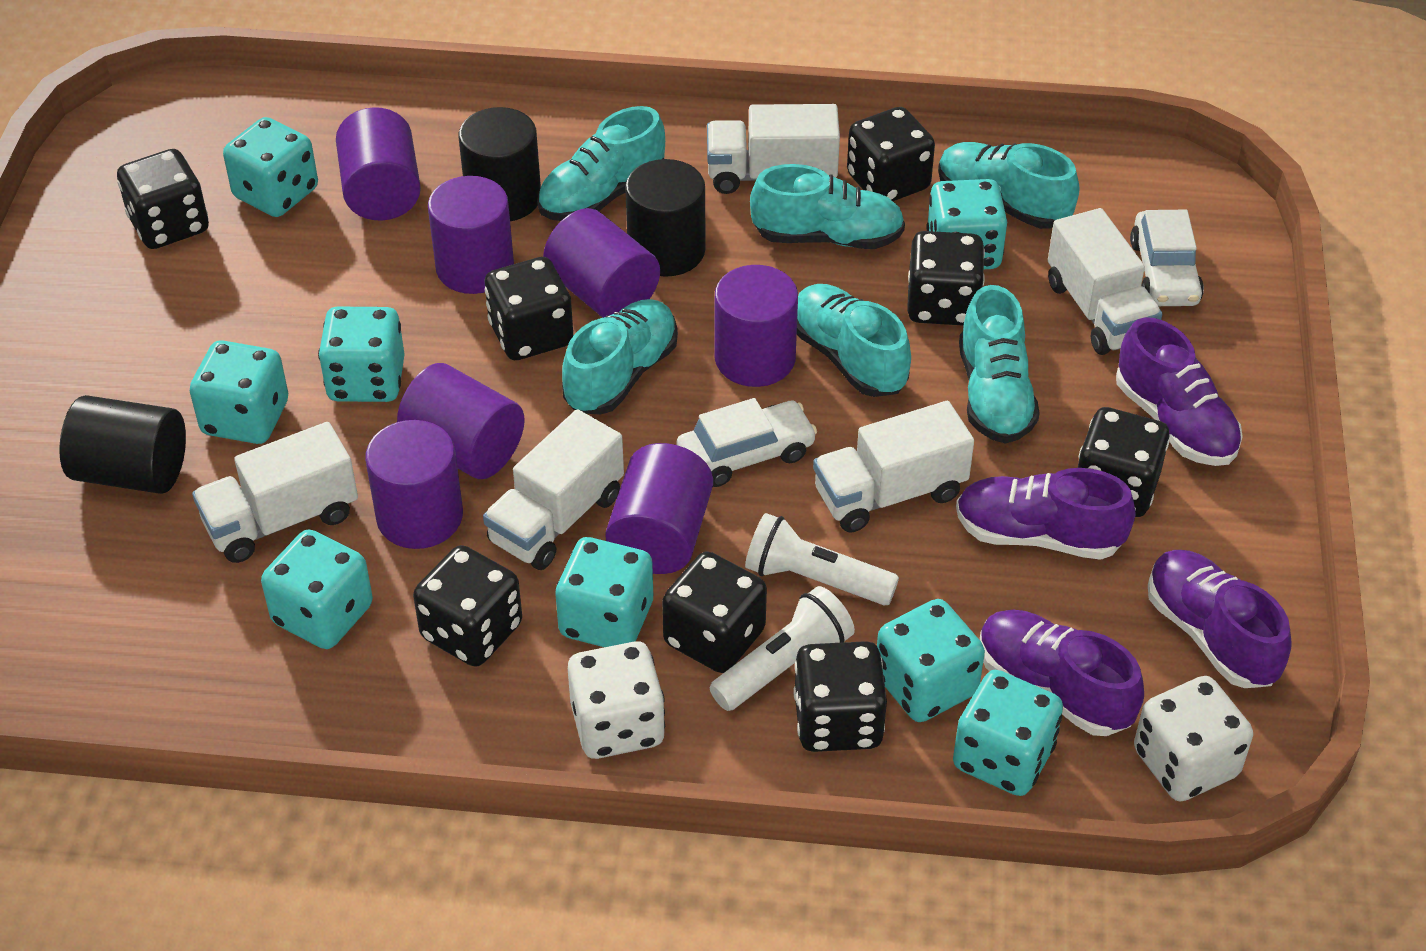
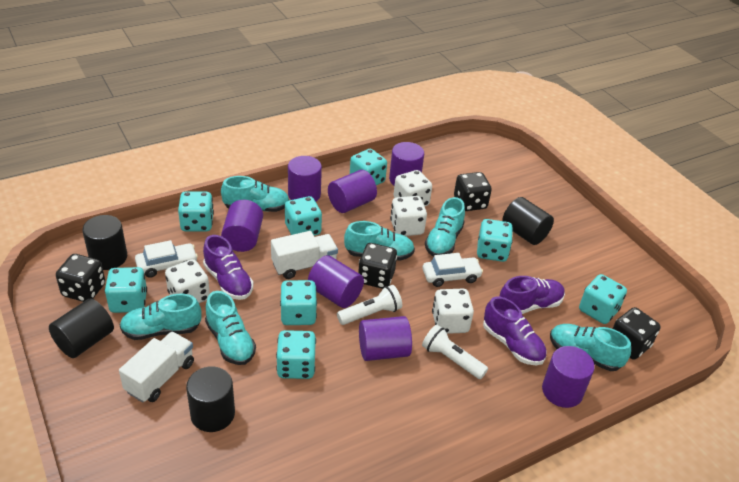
black cylinder: 3 -> 4
black dice: 8 -> 4
purple shoe: 4 -> 3
white dice: 2 -> 4
white truck: 5 -> 2

